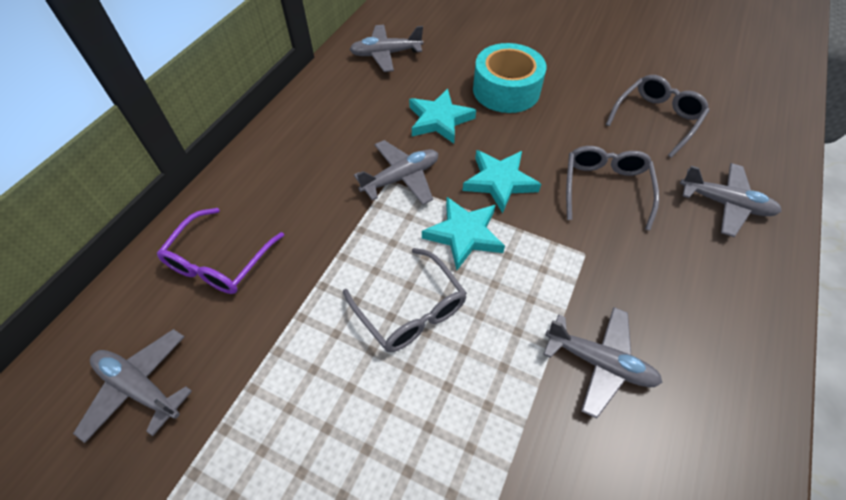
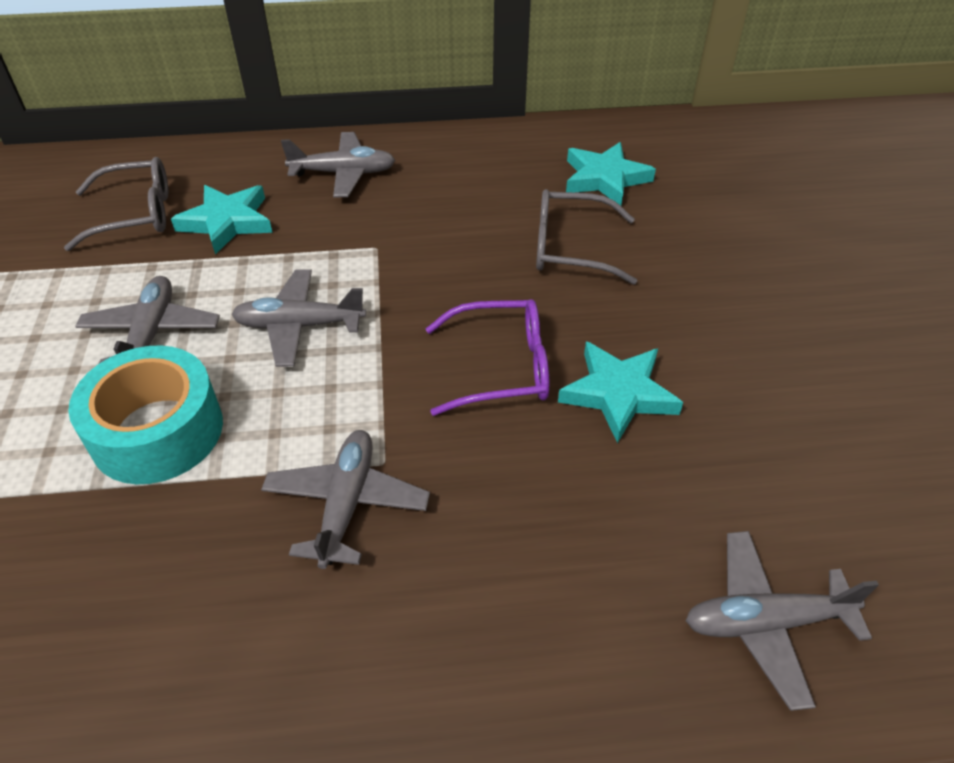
grey glasses: 3 -> 2

